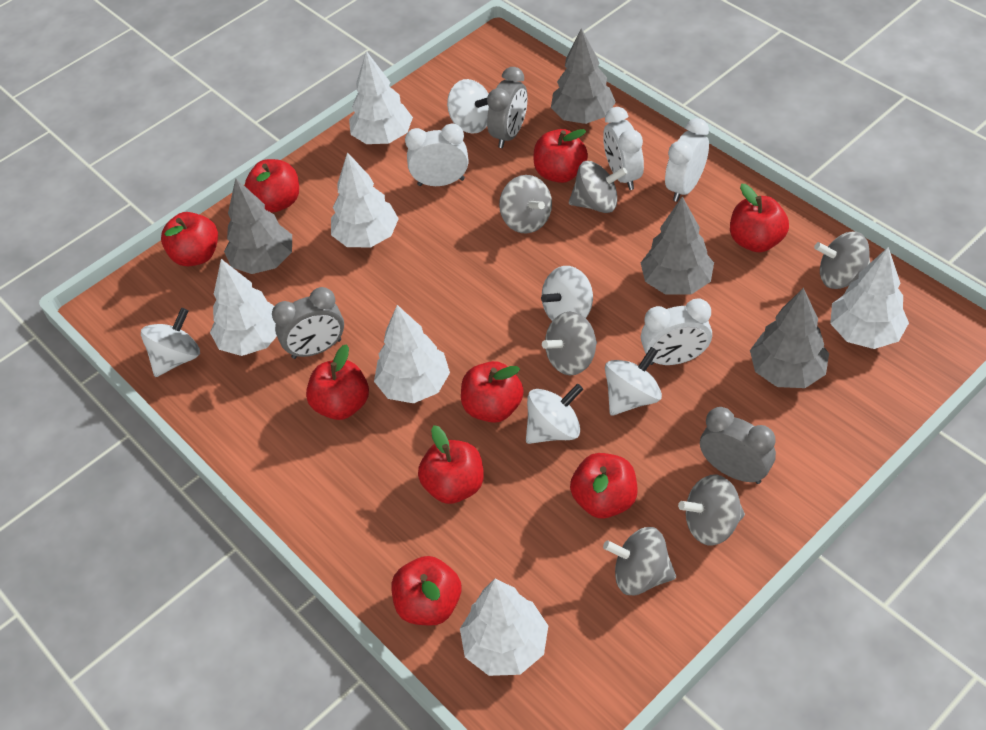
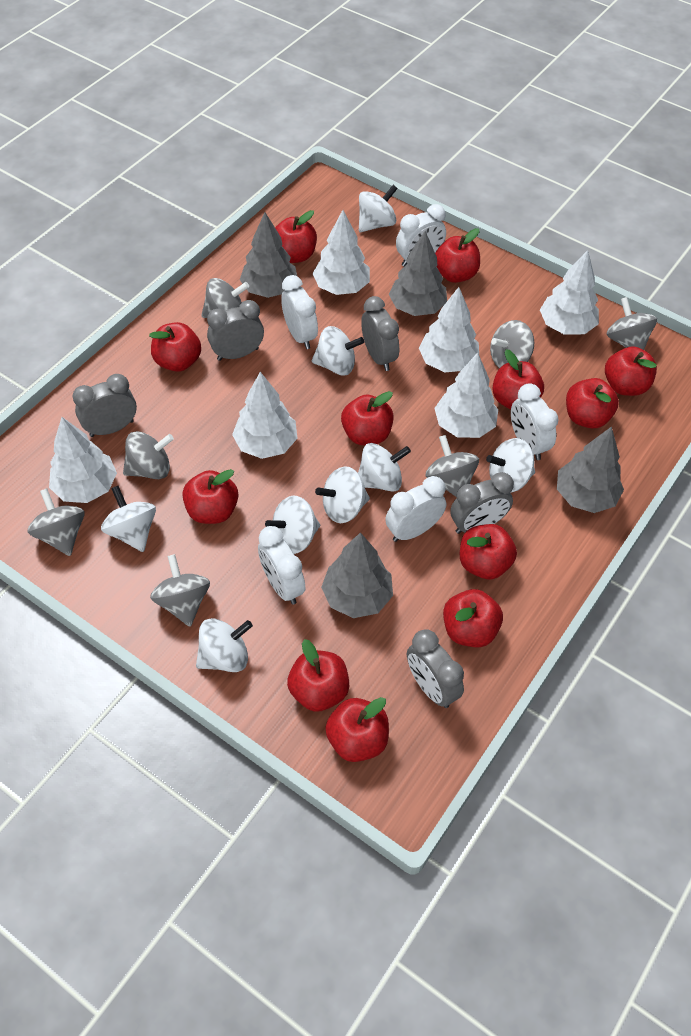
grey clock: 3 -> 5
grey spinning top: 6 -> 7
red apple: 9 -> 12
white clock: 4 -> 5
white spinning top: 5 -> 8

